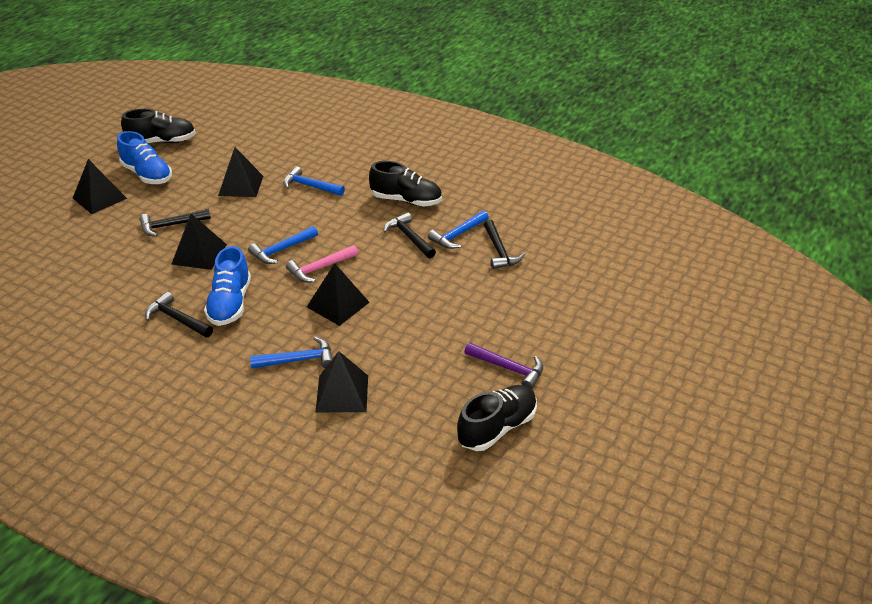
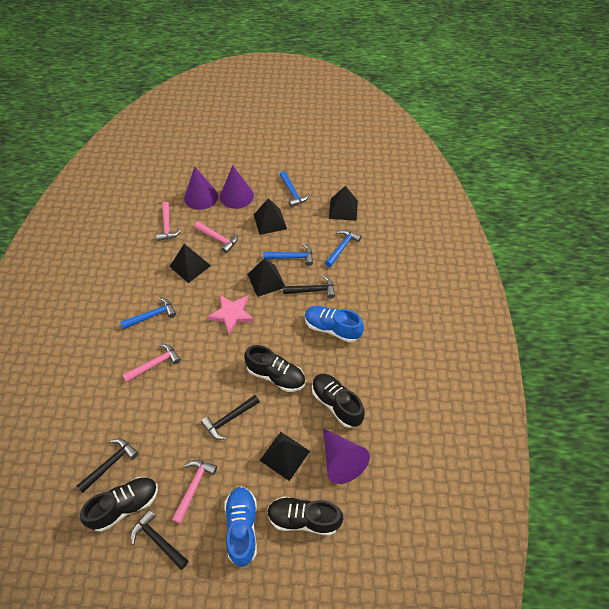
black shoe: 3 -> 4
pink hammer: 1 -> 4
pink star: 0 -> 1
purple cone: 0 -> 3
purple hammer: 1 -> 0

